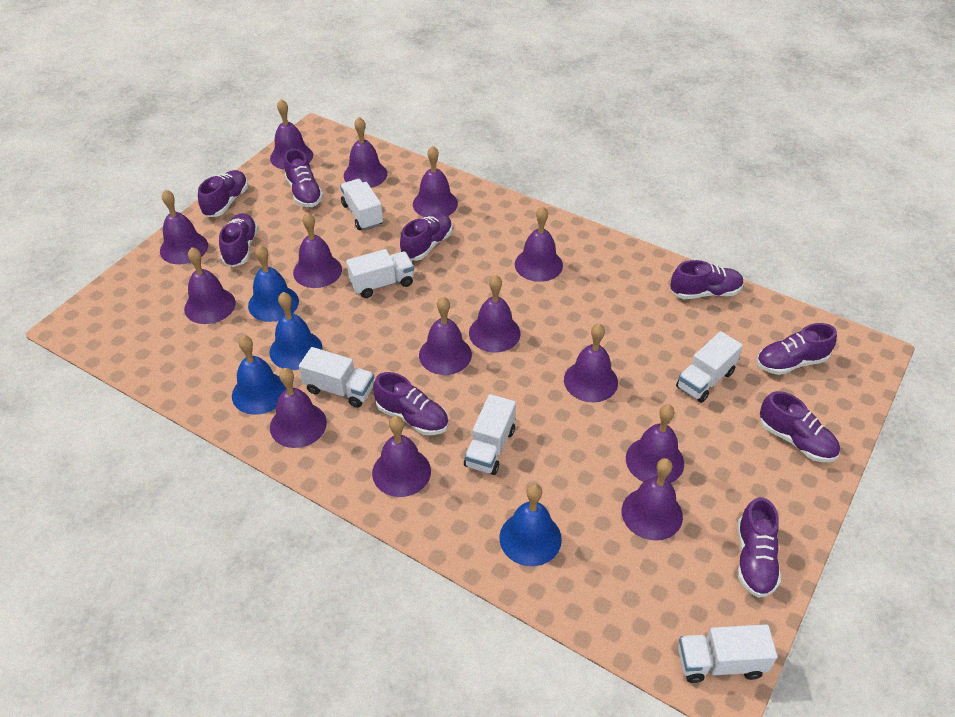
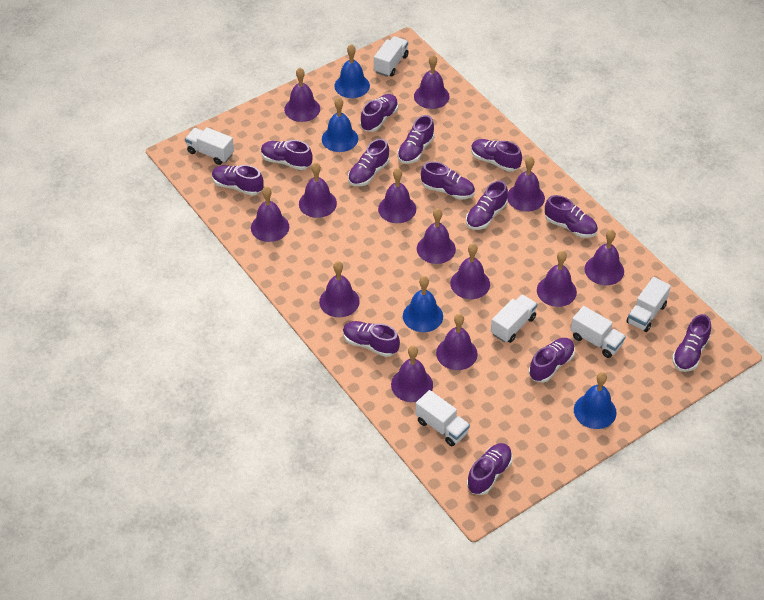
purple bell: 14 -> 13
purple shoe: 9 -> 13

